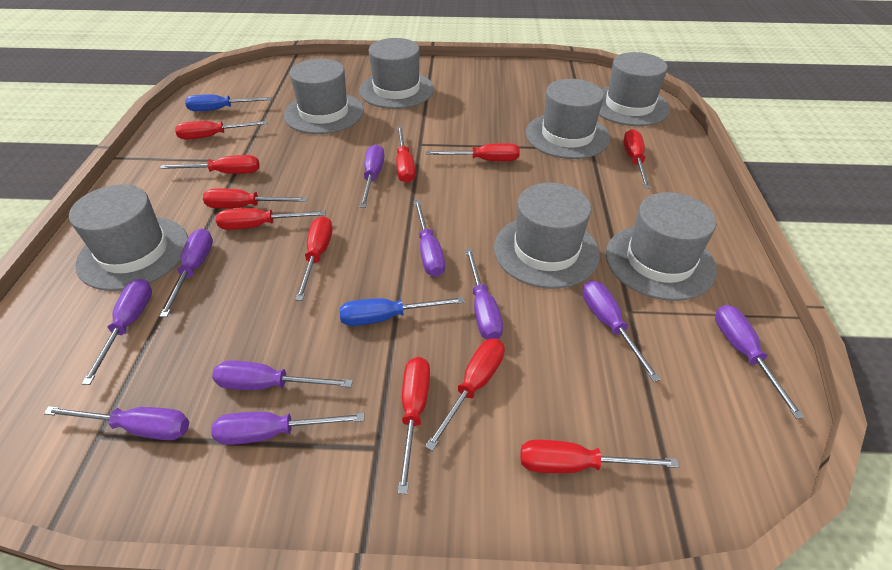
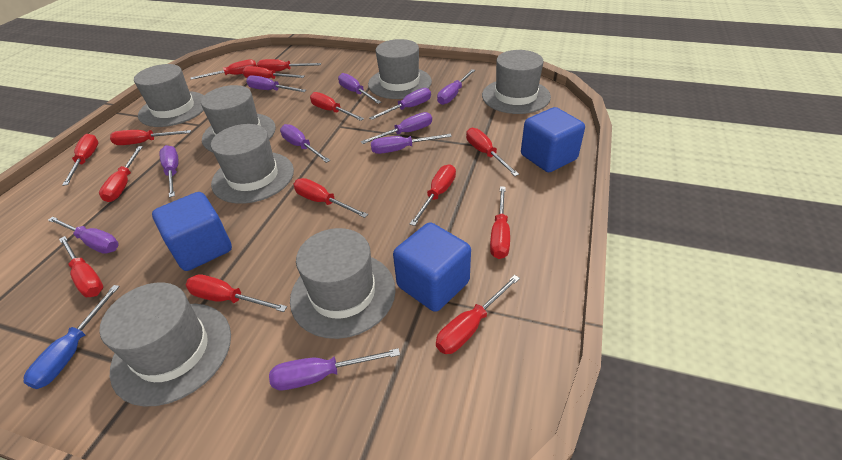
blue cube: 0 -> 3
blue screwdriver: 2 -> 1
red screwdriver: 11 -> 14

